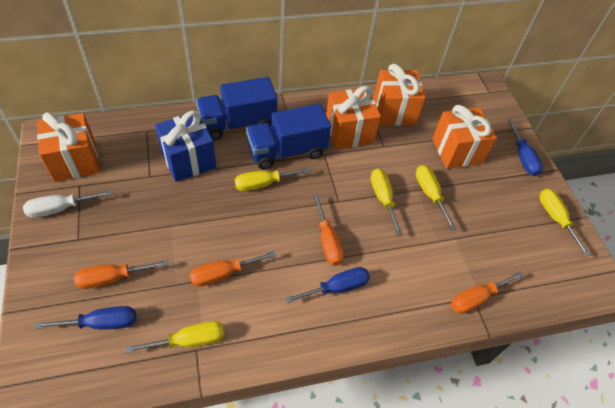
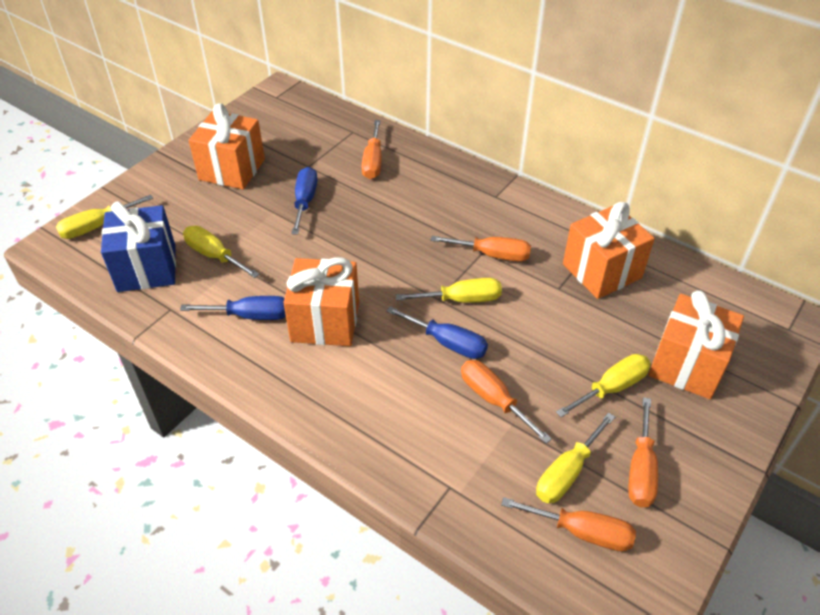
blue truck: 2 -> 0
orange screwdriver: 4 -> 5
white screwdriver: 1 -> 0

